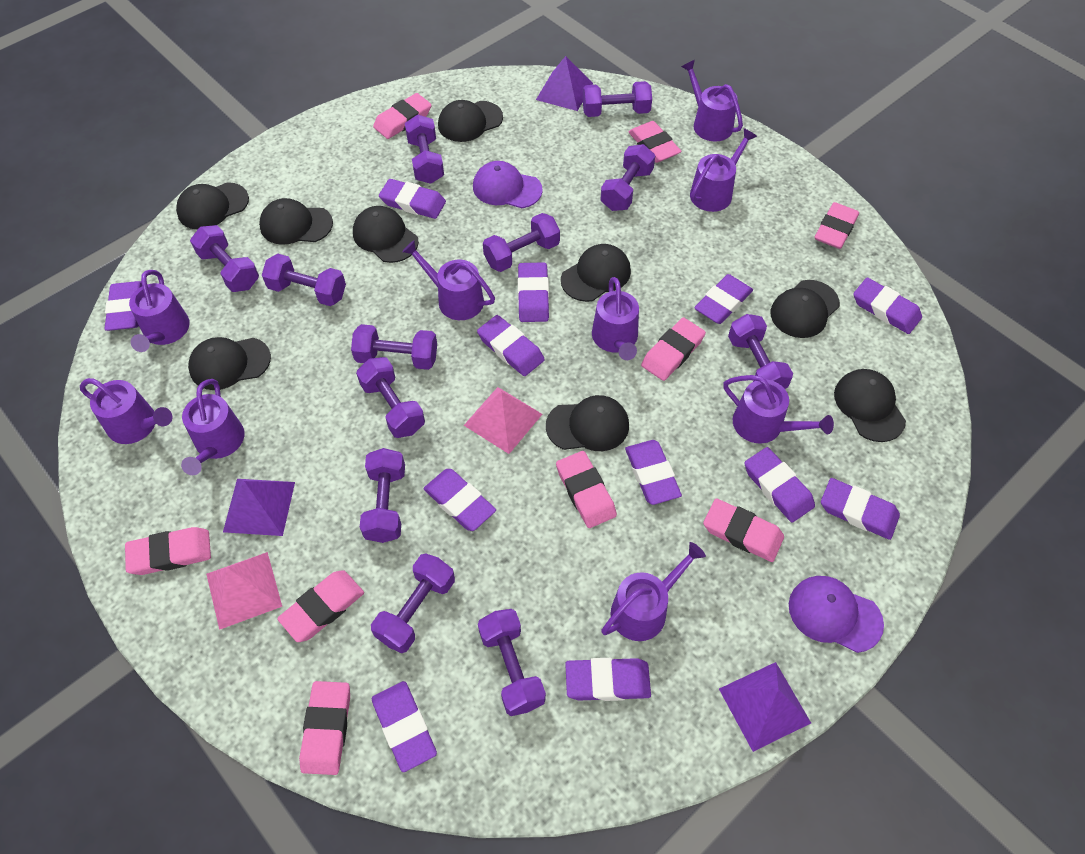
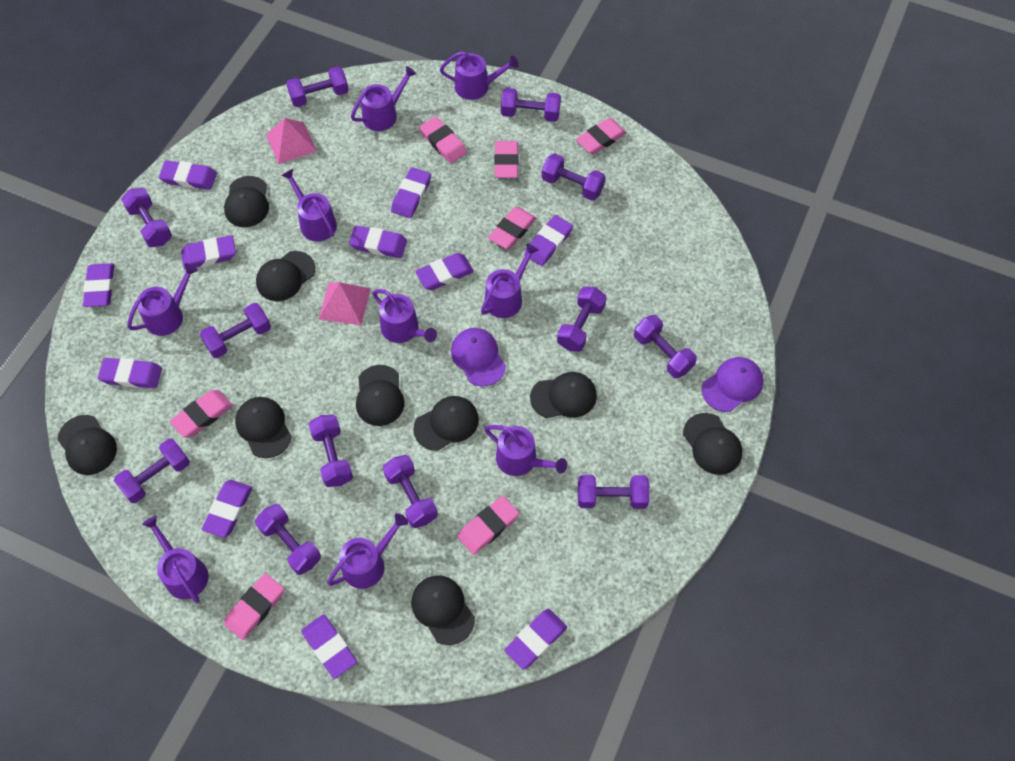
pink eraser: 9 -> 7
purple eraser: 12 -> 11
purple pyramid: 3 -> 0

